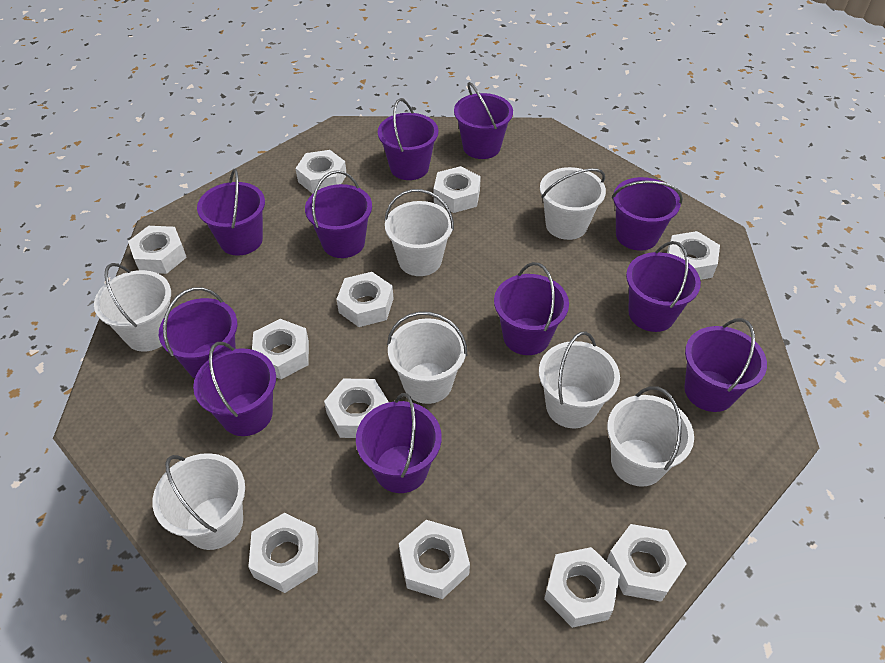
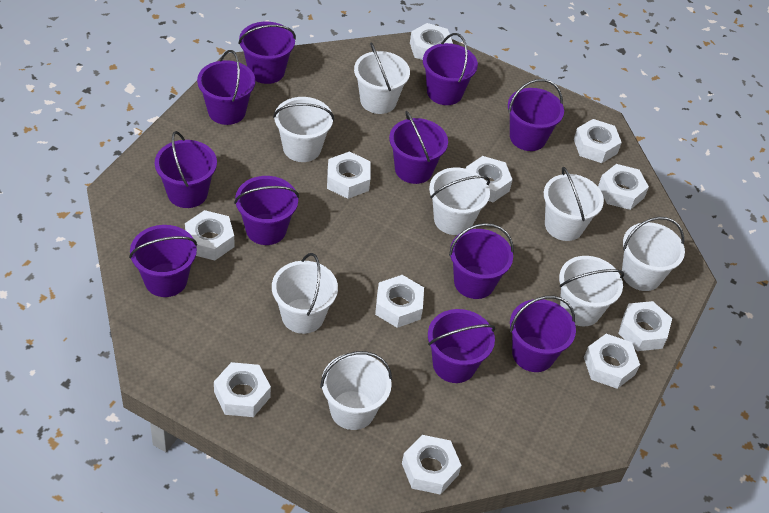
white bucket: 7 -> 8

